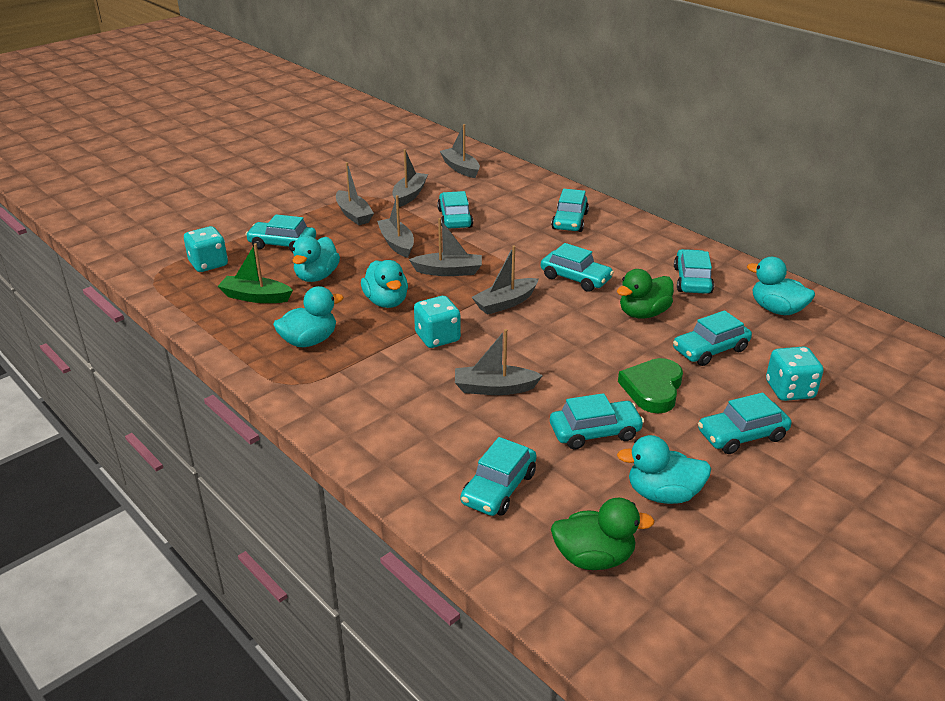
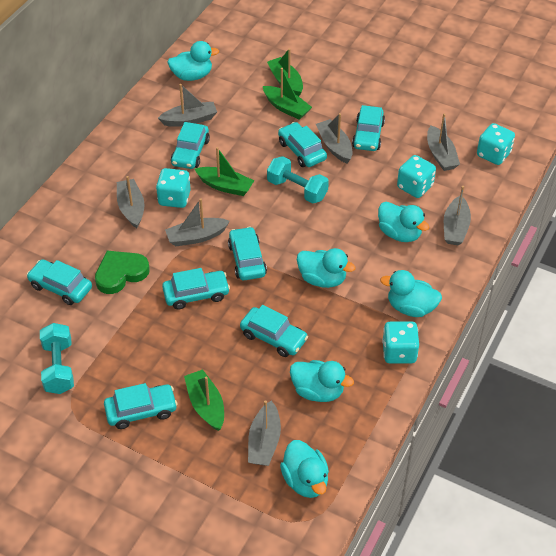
green boat: 1 -> 4
green duck: 2 -> 0
turquoise car: 9 -> 8
turquoise dice: 3 -> 4
turquoise duck: 5 -> 6
turquoise dumbbell: 0 -> 2

